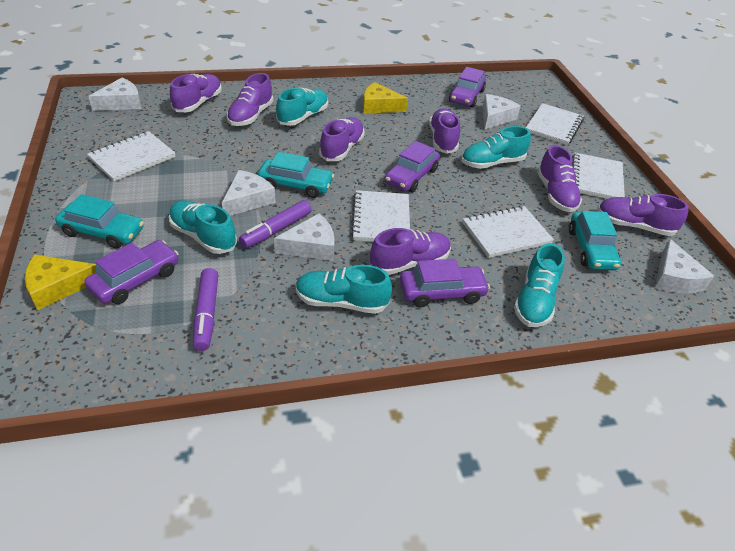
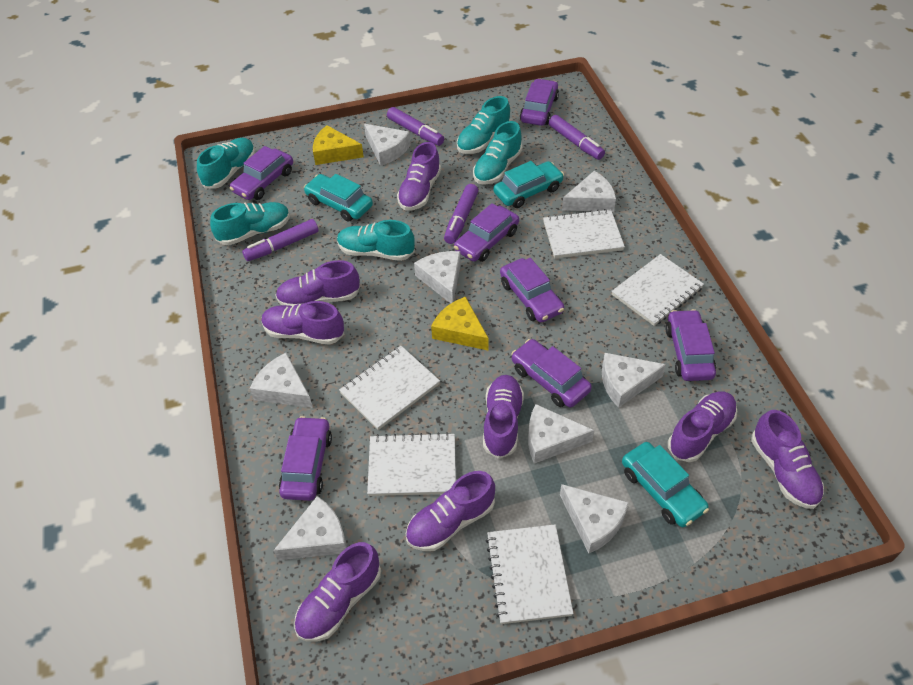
purple car: 4 -> 7
purple marker: 2 -> 4
purple shoe: 7 -> 8
white cheese: 5 -> 8

